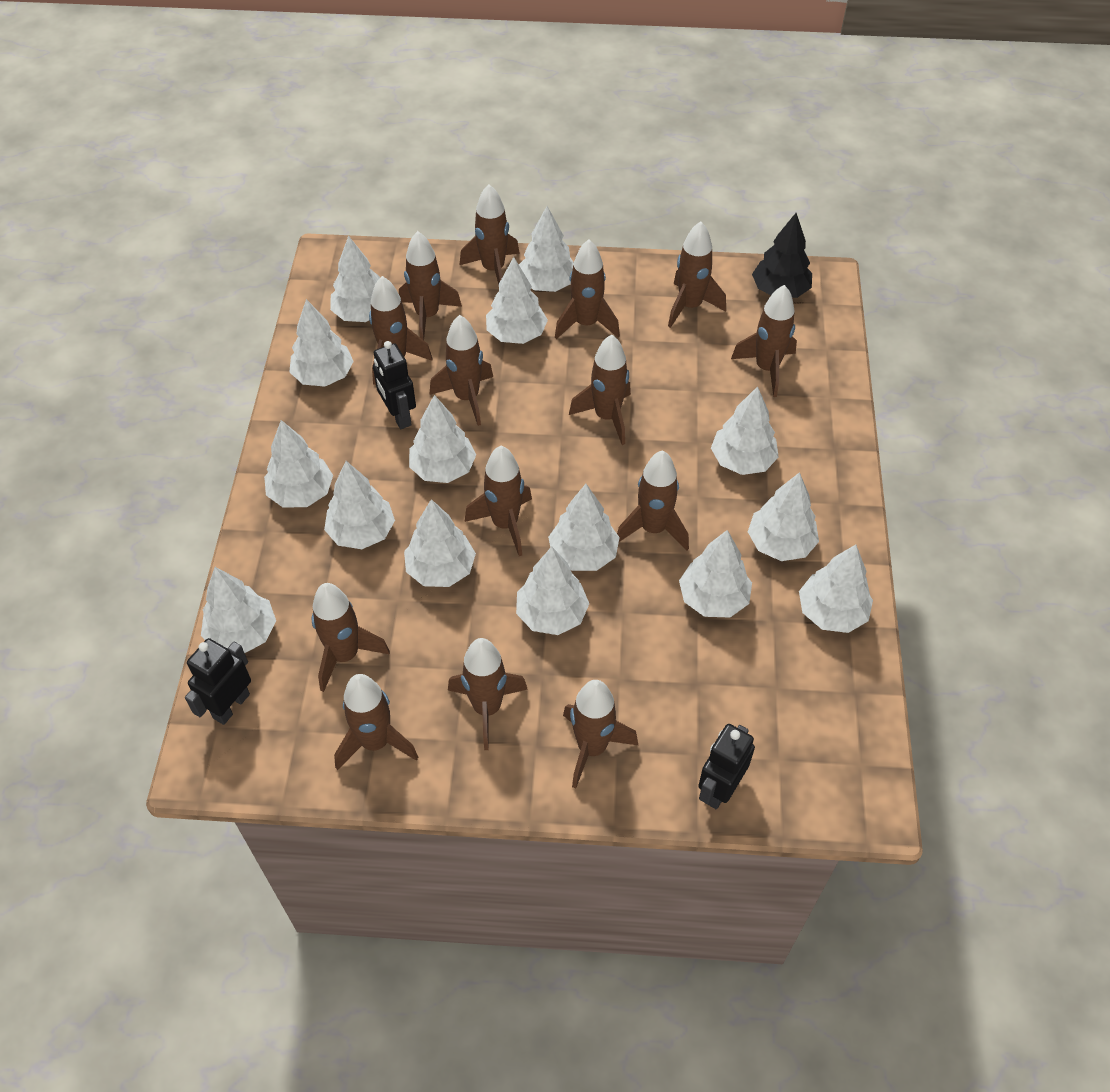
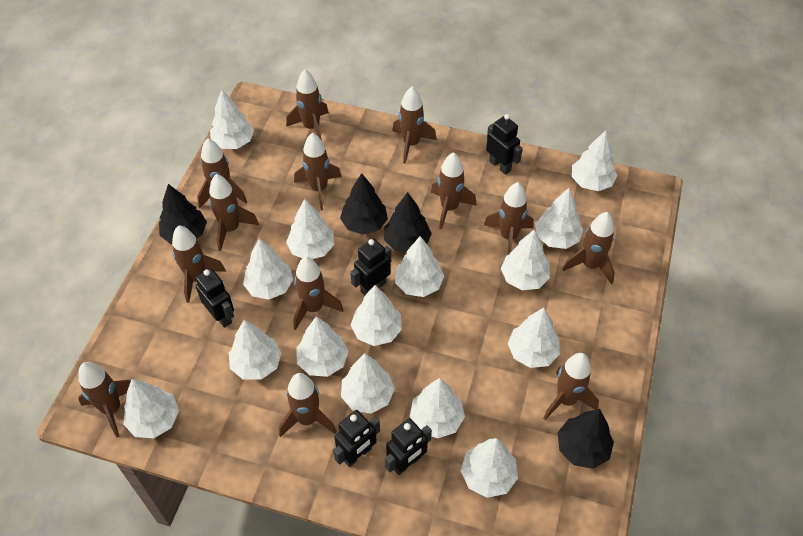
black robot: 3 -> 5
black tree: 1 -> 4
brown rocket: 14 -> 13

